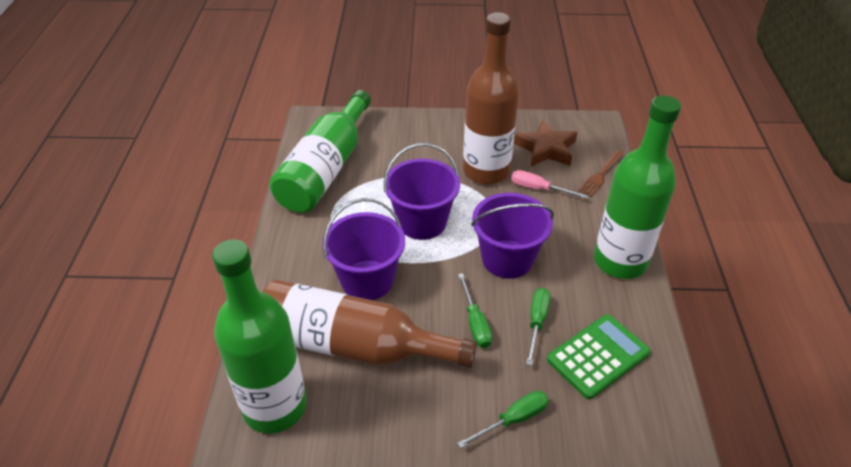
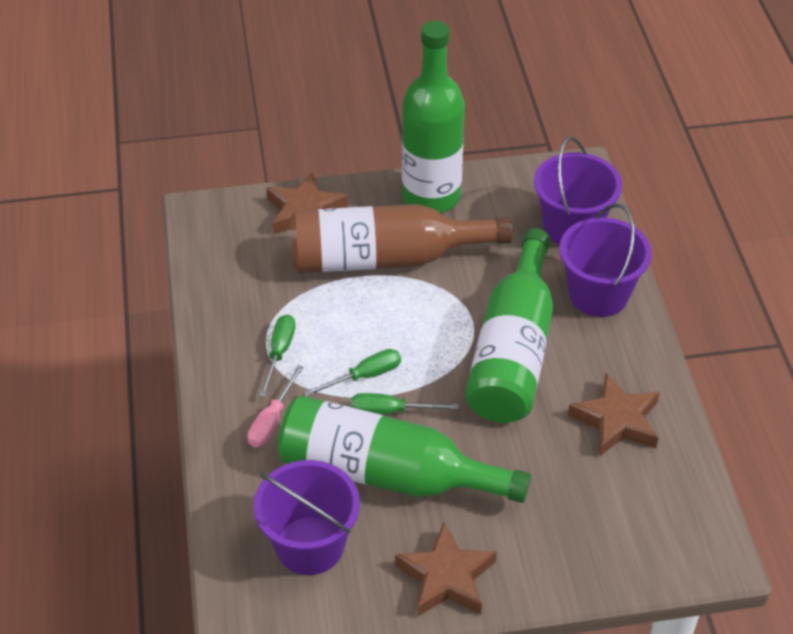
brown bottle: 2 -> 1
brown fork: 1 -> 0
brown star: 1 -> 3
green calculator: 1 -> 0

